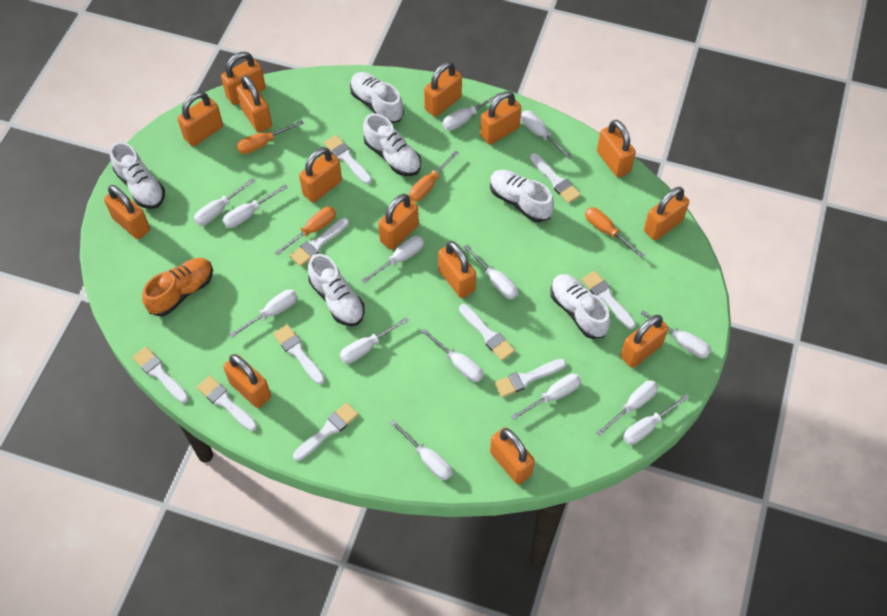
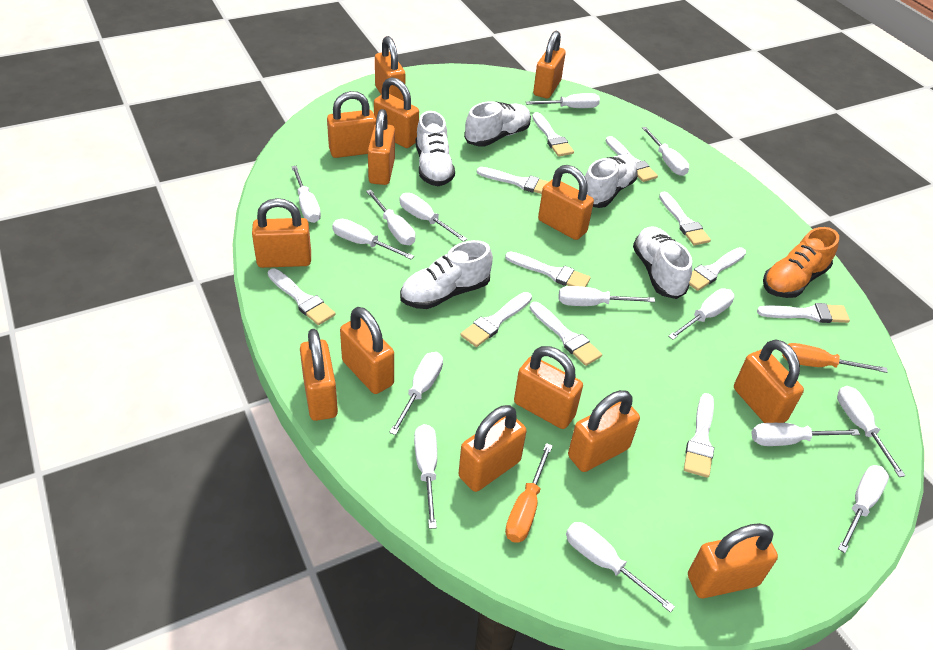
orange screwdriver: 4 -> 2
white brush: 10 -> 11
white shoe: 6 -> 5

